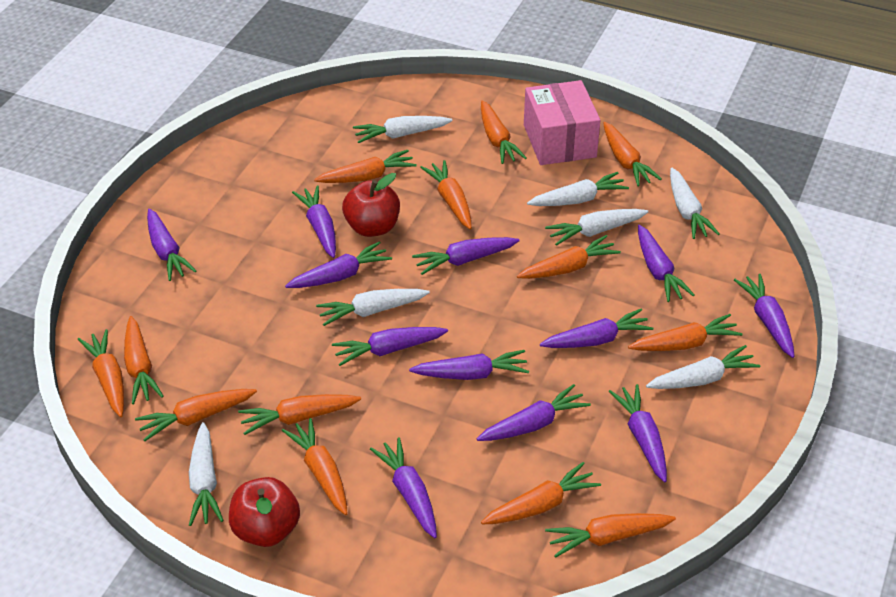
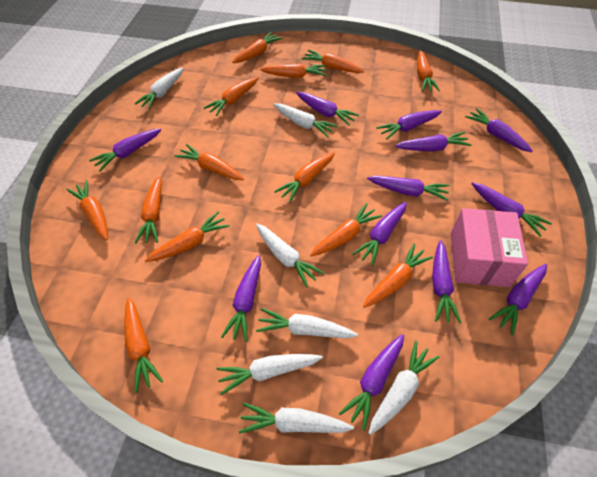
red apple: 2 -> 0

